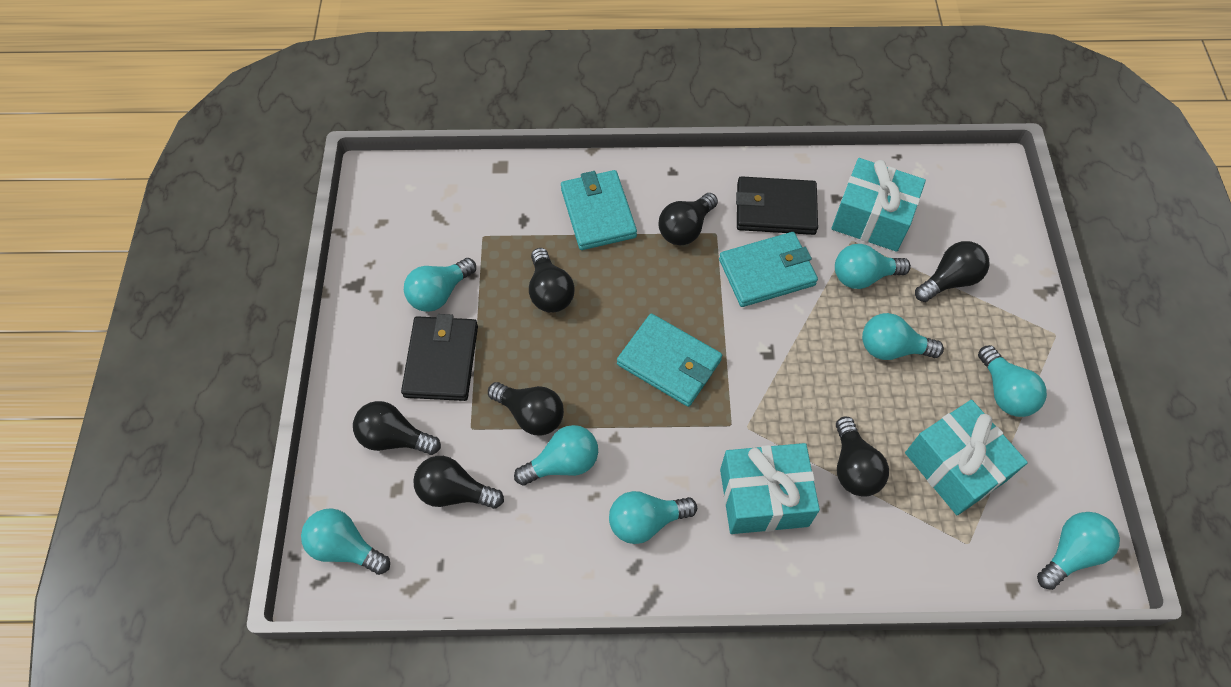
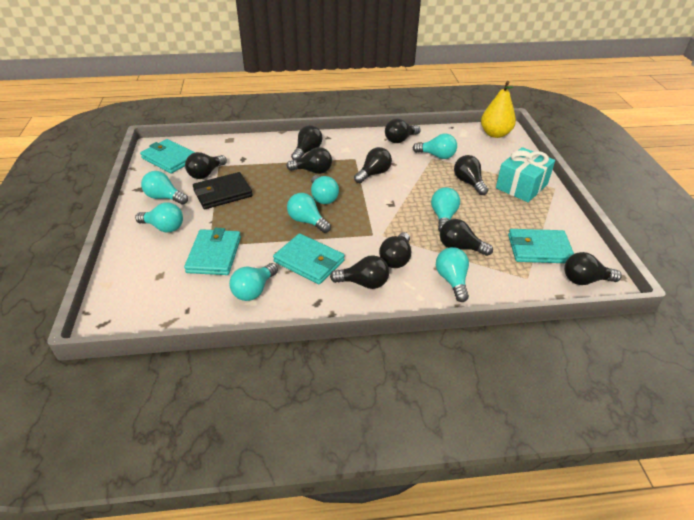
black light bulb: 7 -> 10
black wallet: 2 -> 1
turquoise gift: 3 -> 1
turquoise wallet: 3 -> 4
yellow pear: 0 -> 1

